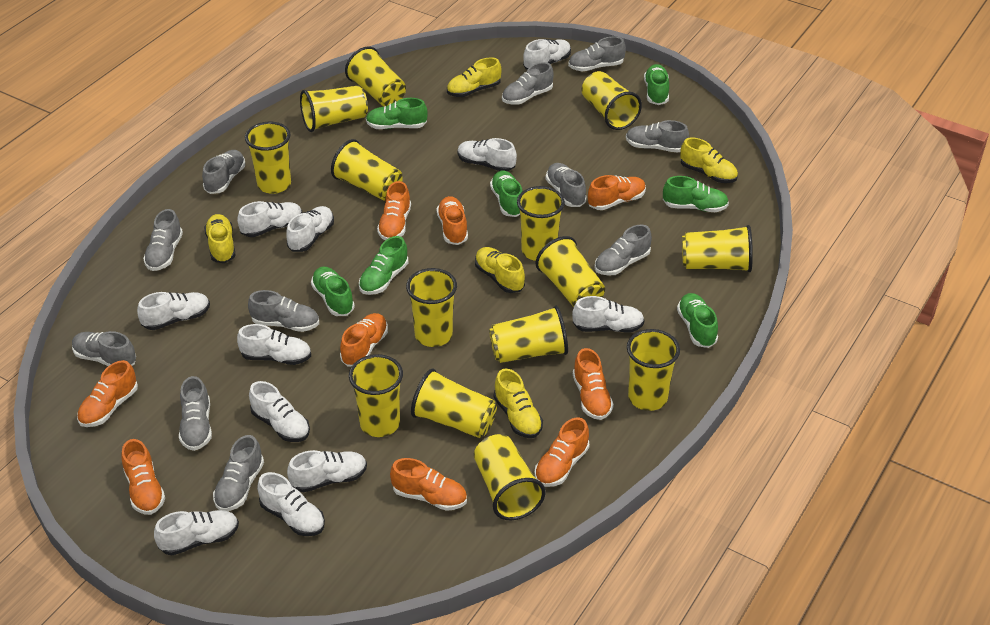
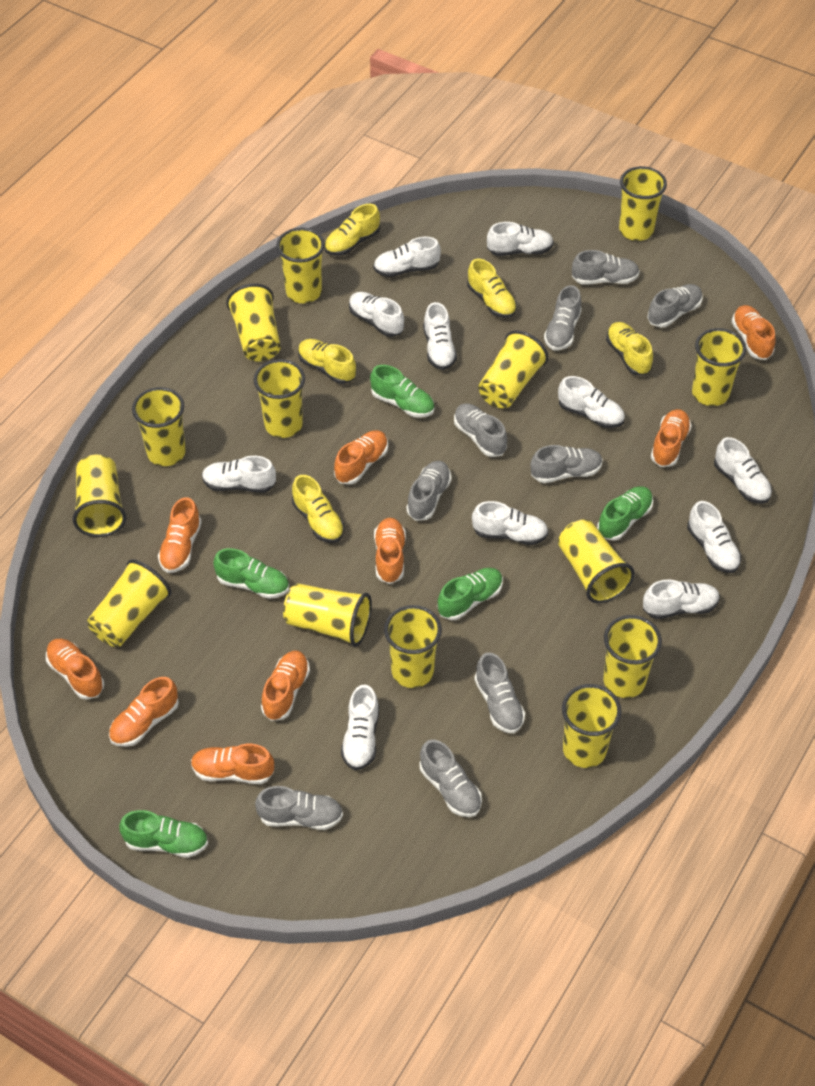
green shoe: 7 -> 5
grey shoe: 11 -> 9

